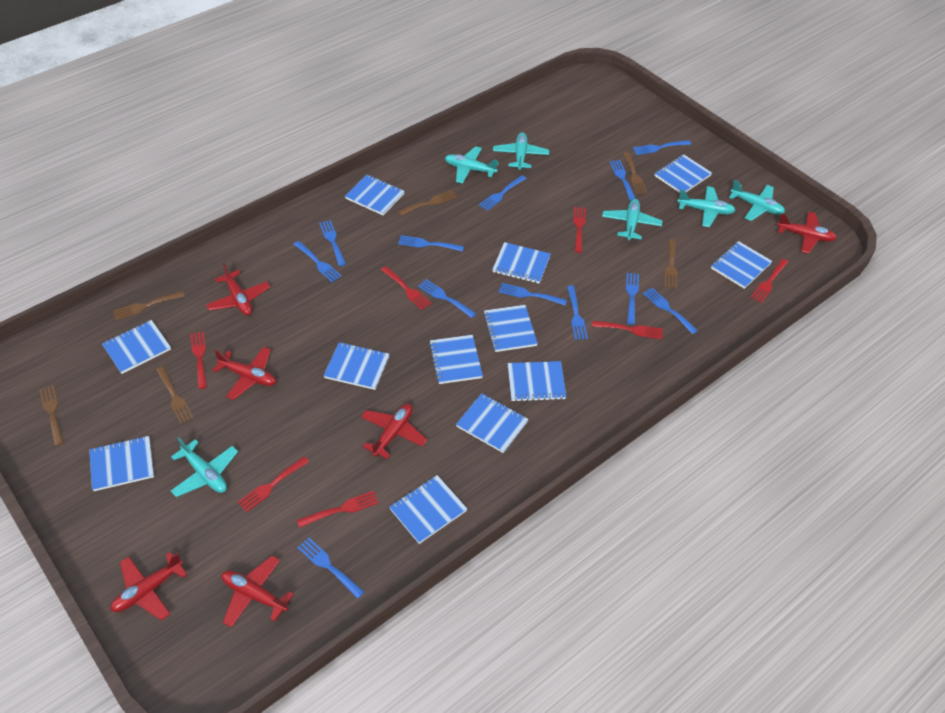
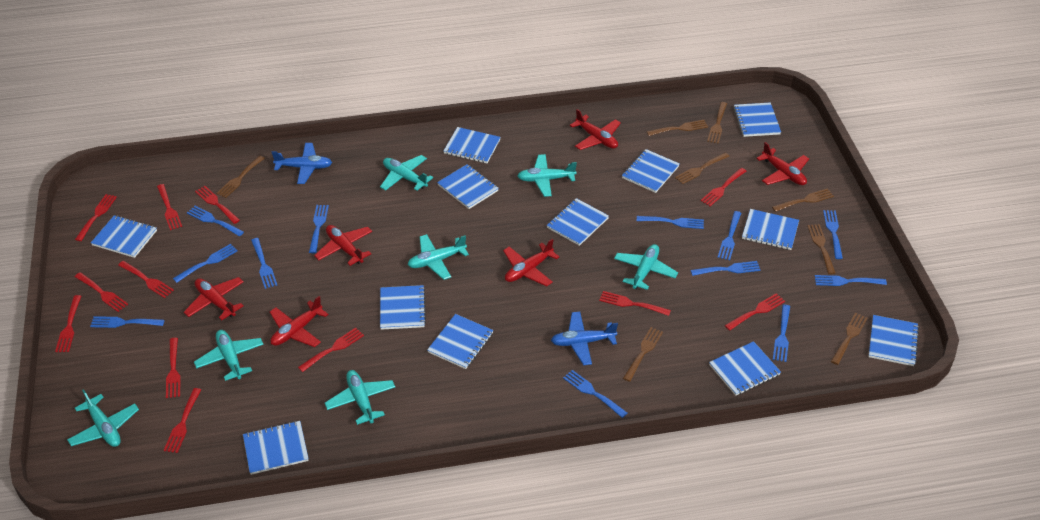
blue plane: 0 -> 2
brown fork: 6 -> 8
red fork: 7 -> 12
turquoise plane: 6 -> 7

